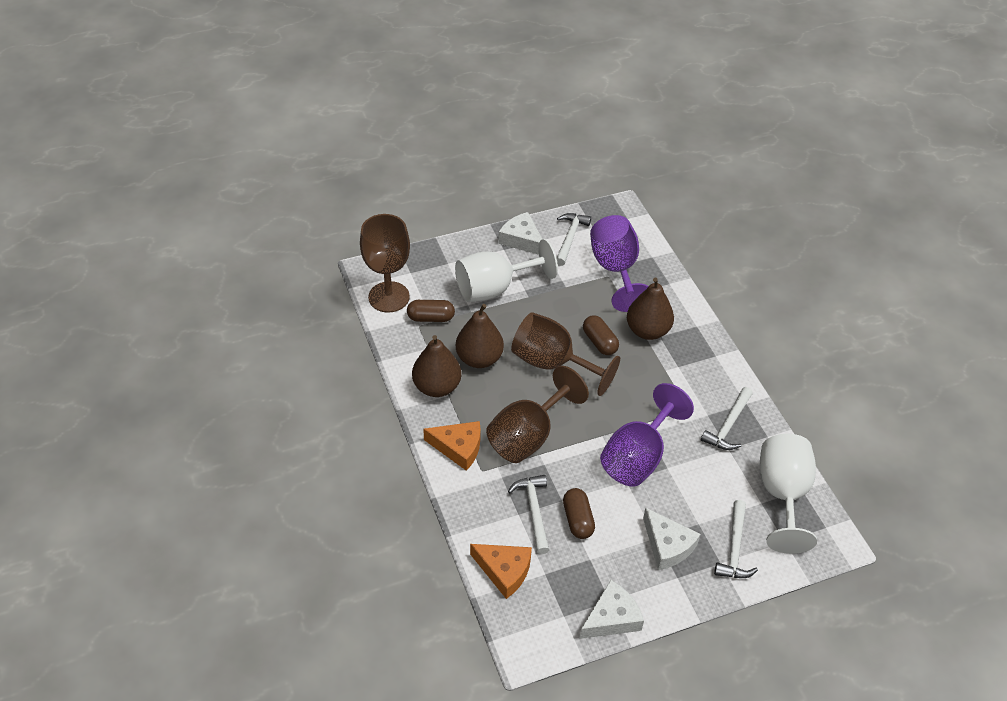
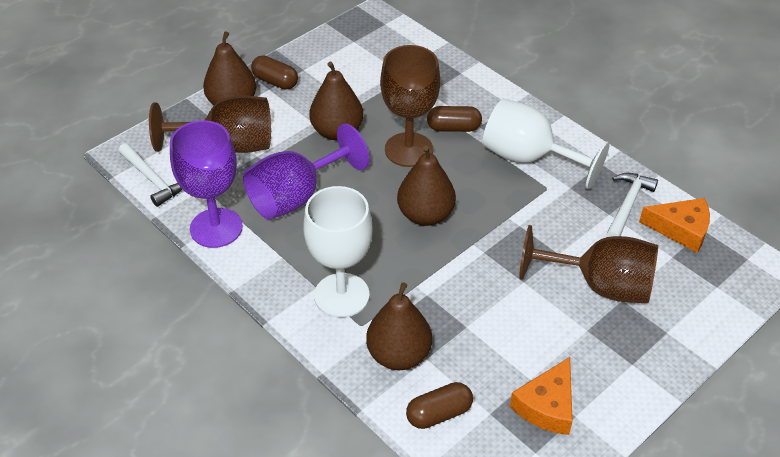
brown pear: 3 -> 4
white cheese: 3 -> 0
white hammer: 4 -> 2

